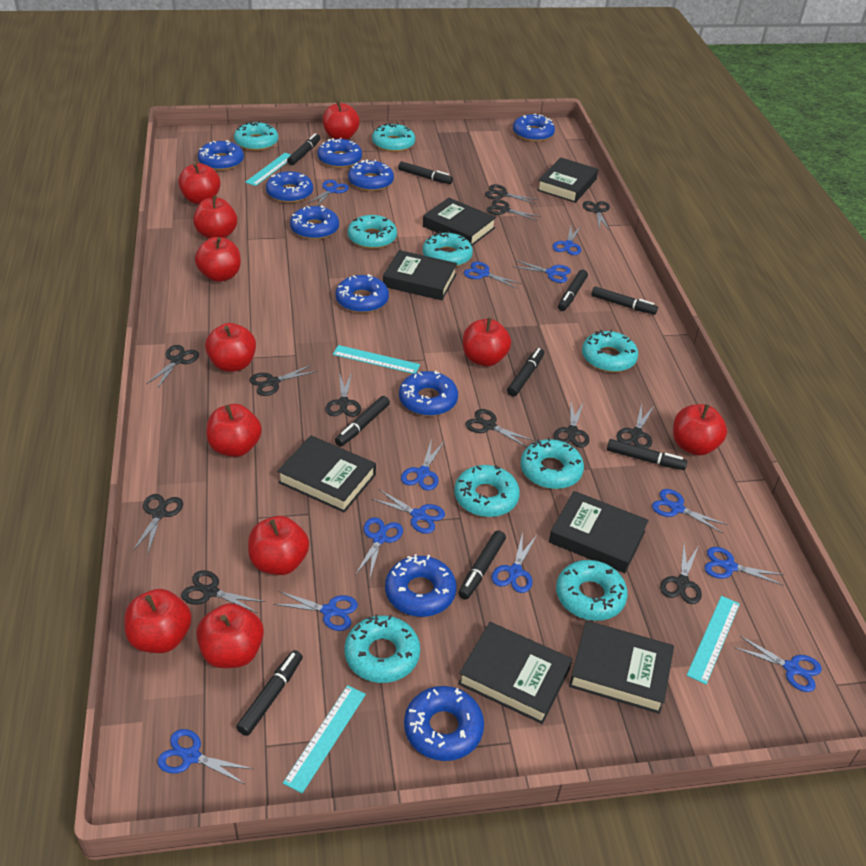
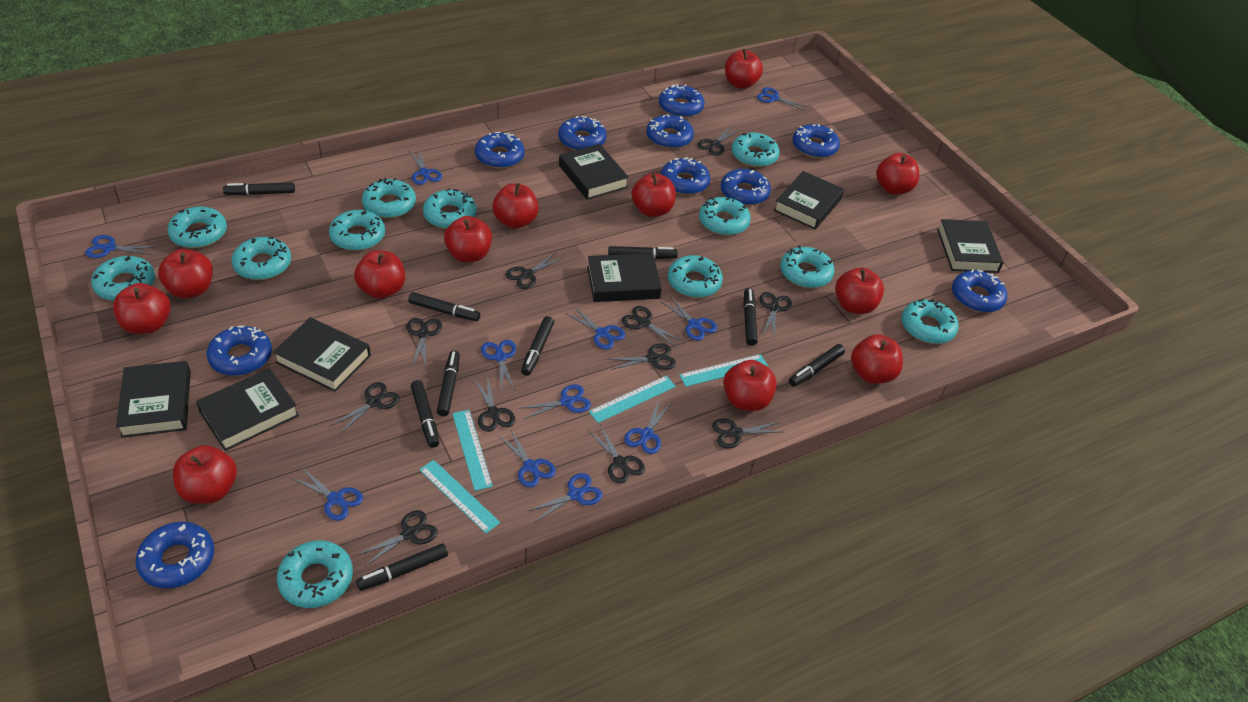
black scissors: 12 -> 11
blue scissors: 13 -> 11
red apple: 11 -> 12
turquoise donut: 9 -> 12

